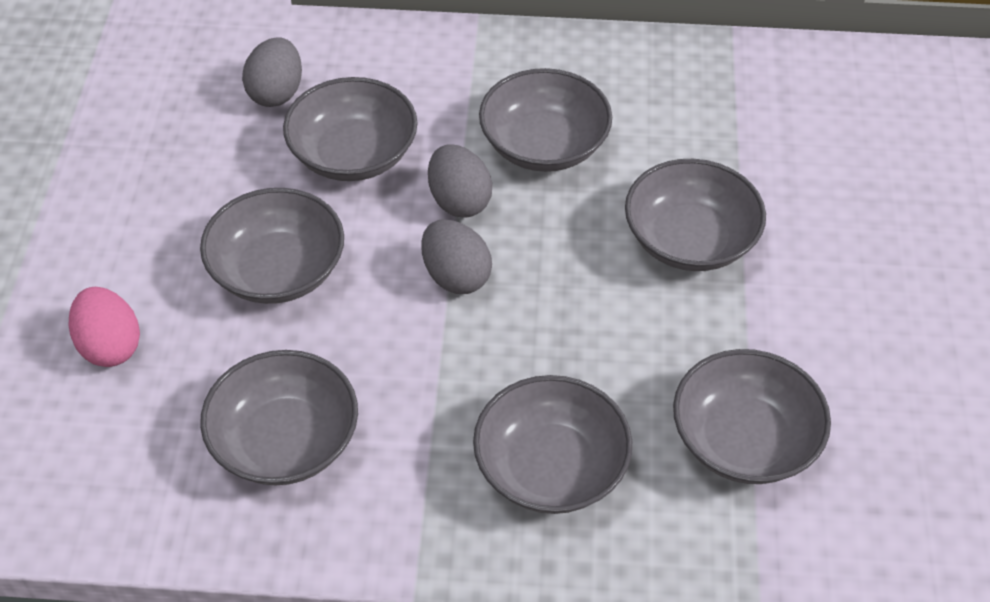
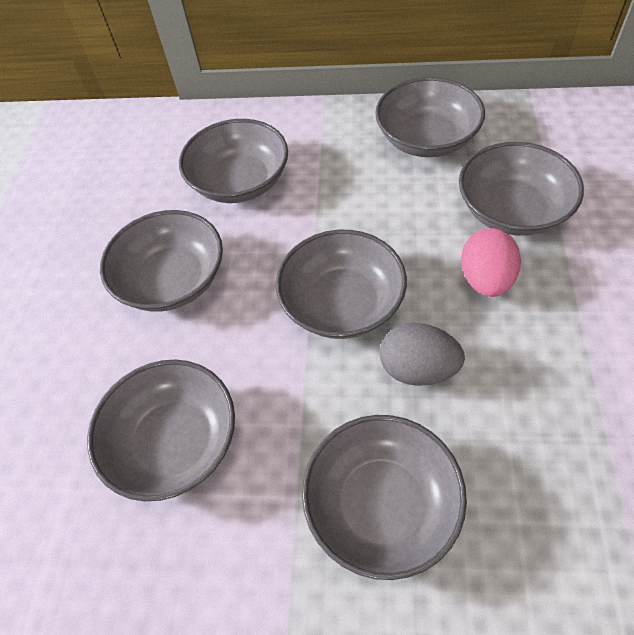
grey egg: 3 -> 1

